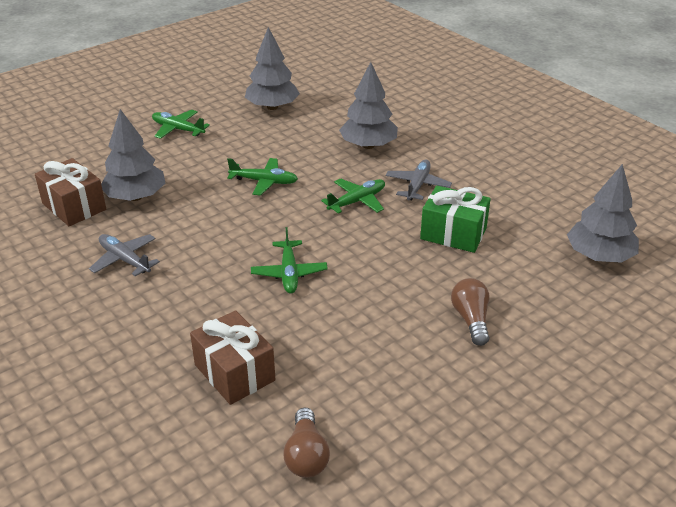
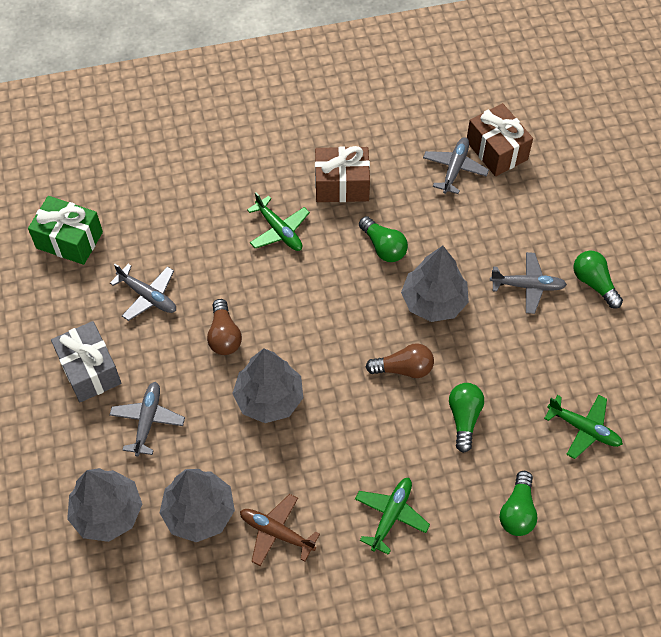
brown plane: 0 -> 1
green light bulb: 0 -> 4
green plane: 4 -> 3
grey gift: 0 -> 1
grey plane: 2 -> 4

